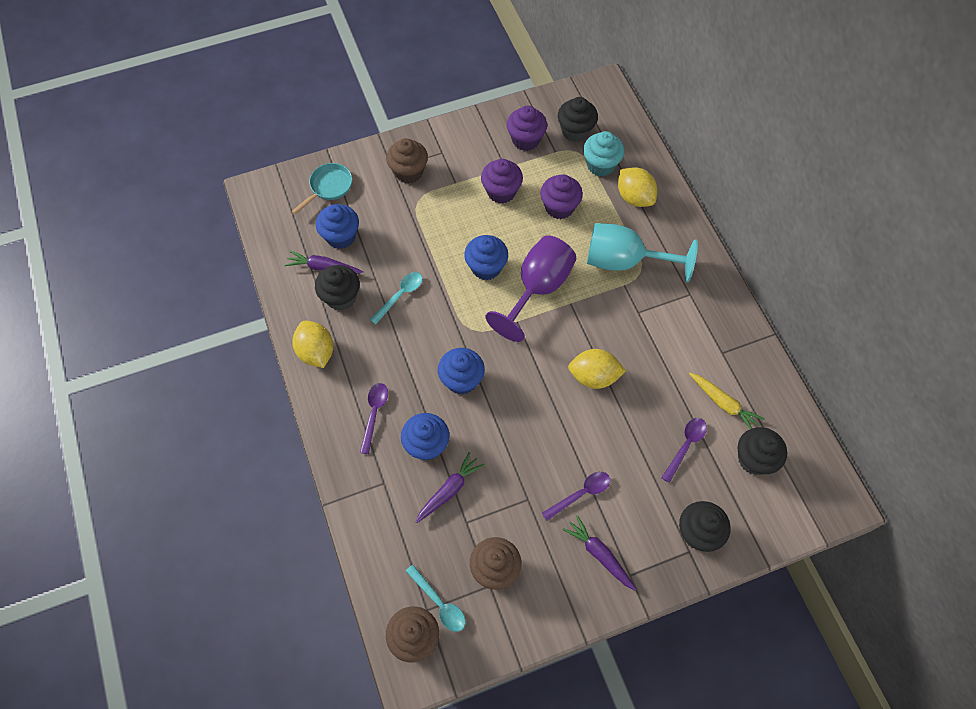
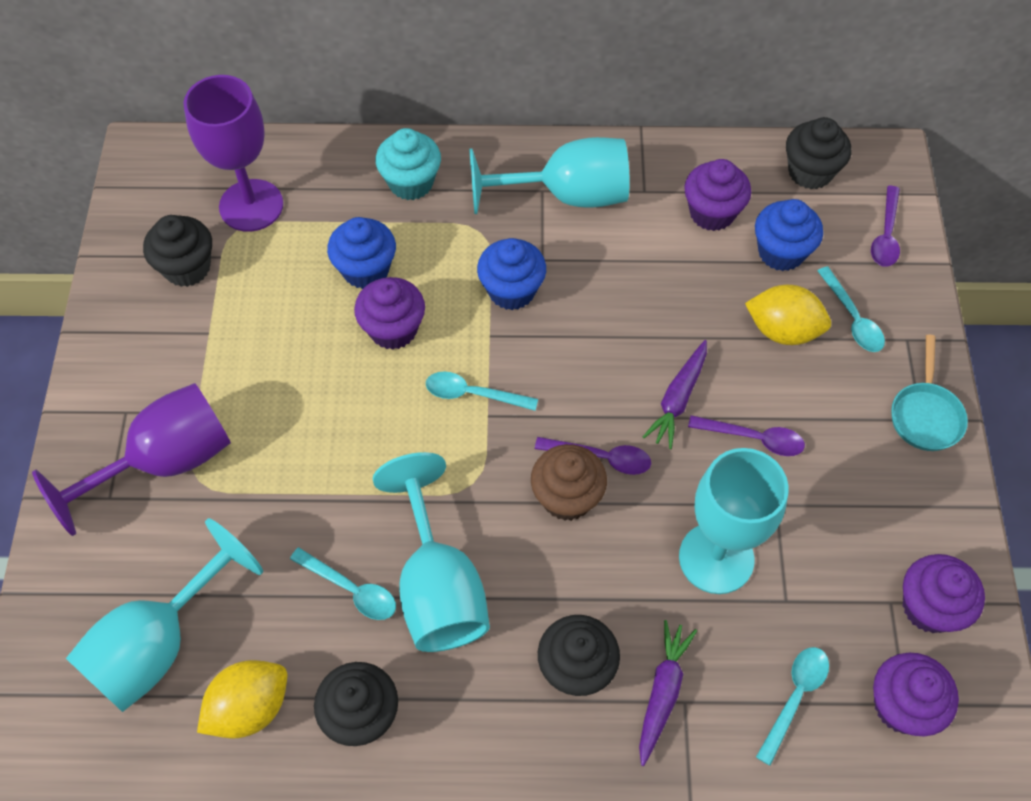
blue cupcake: 4 -> 3
brown cupcake: 3 -> 1
purple carrot: 3 -> 2
purple cupcake: 3 -> 4
purple goblet: 1 -> 2
turquoise goblet: 1 -> 4
turquoise spoon: 2 -> 4
yellow carrot: 1 -> 0
yellow lemon: 3 -> 2

